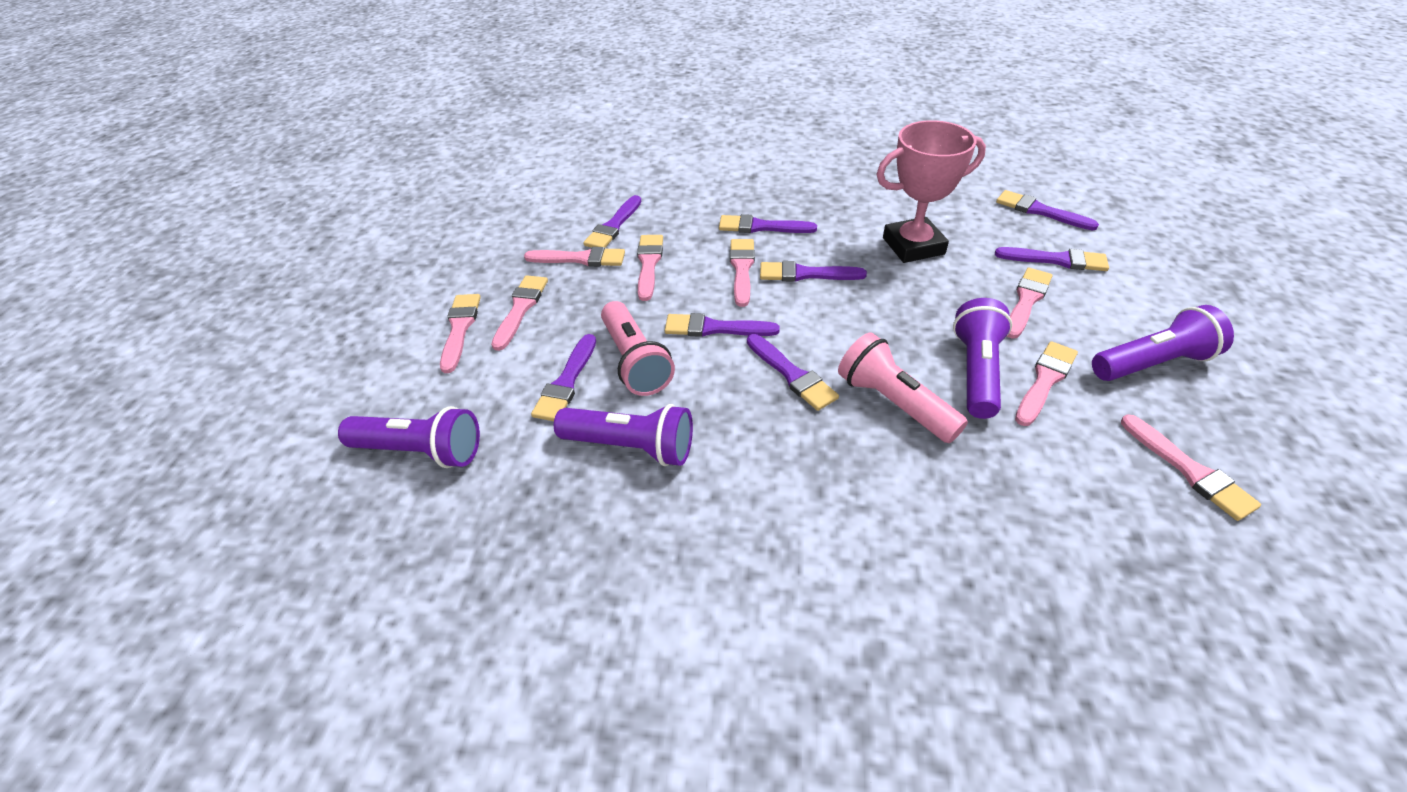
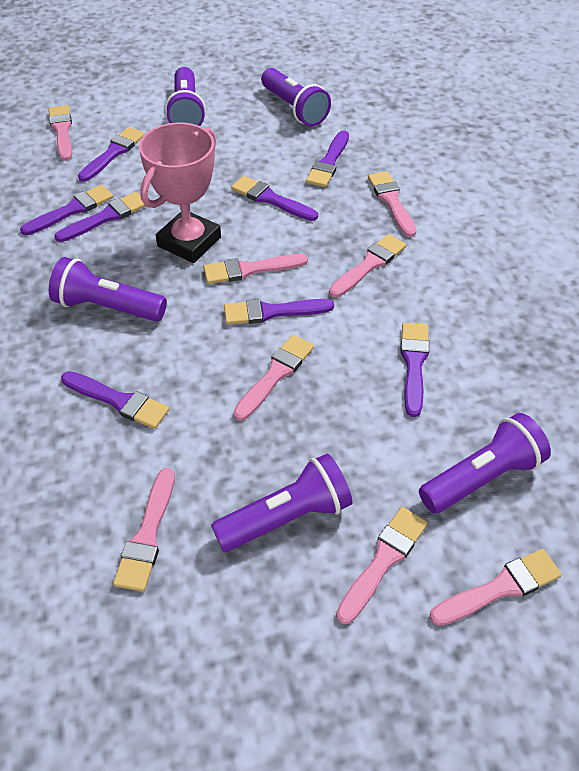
pink flashlight: 2 -> 0
purple flashlight: 4 -> 5

